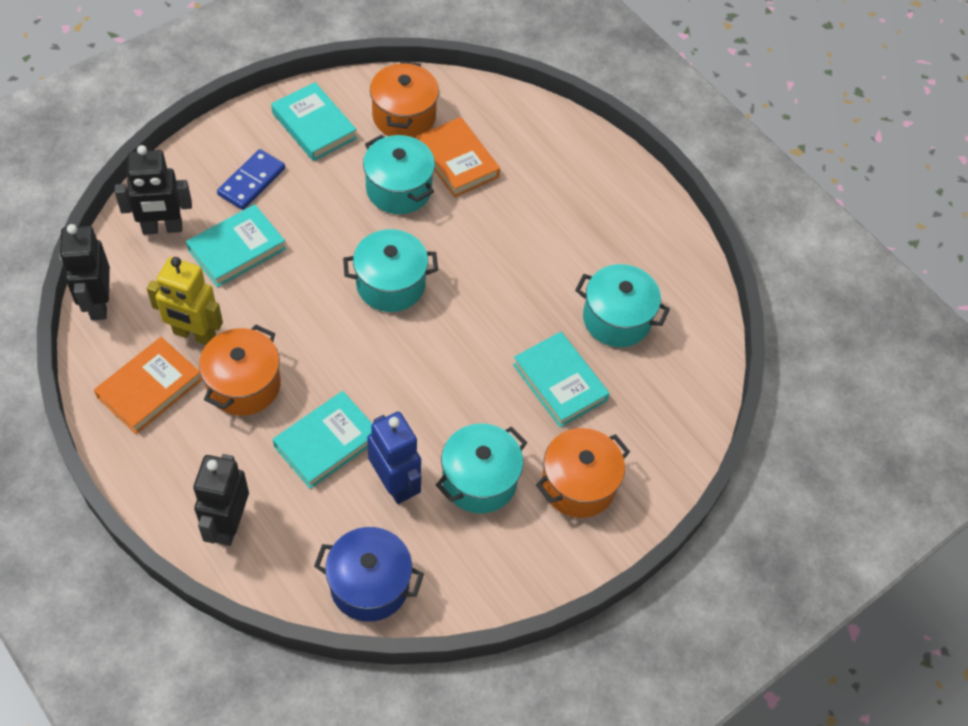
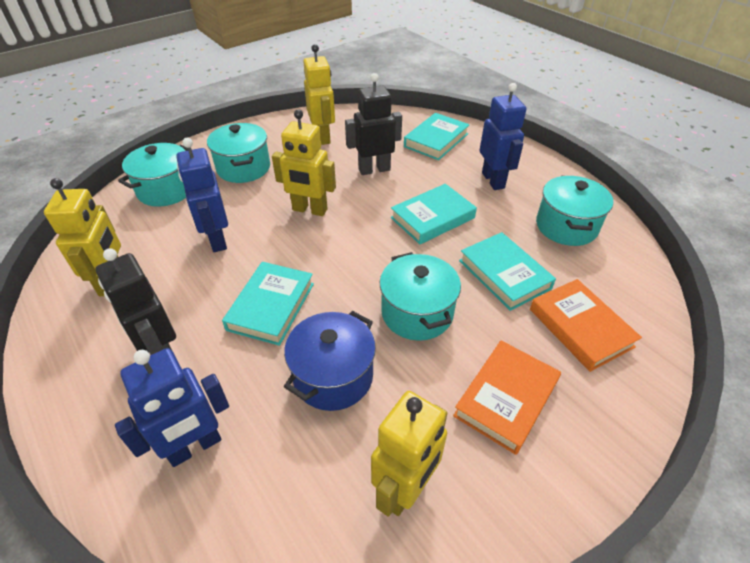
black robot: 3 -> 2
blue domino: 1 -> 0
blue robot: 1 -> 3
orange pot: 3 -> 0
yellow robot: 1 -> 4

